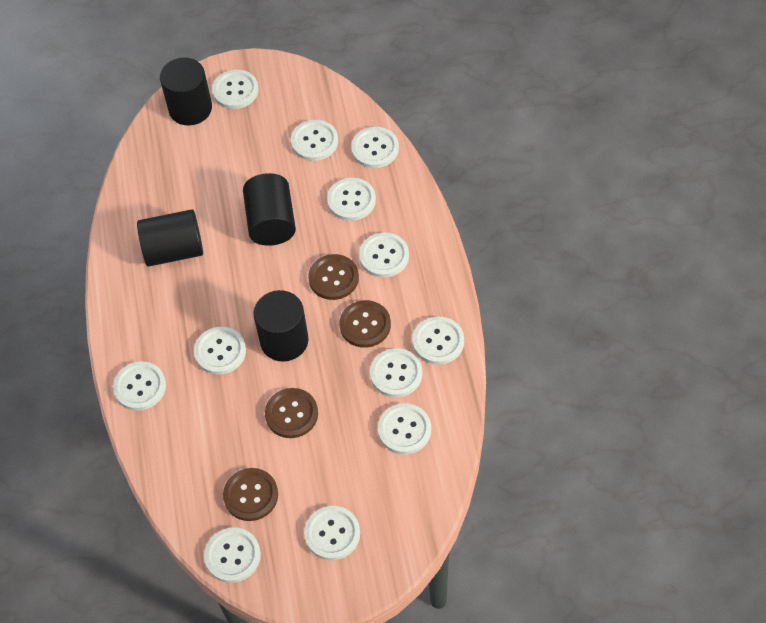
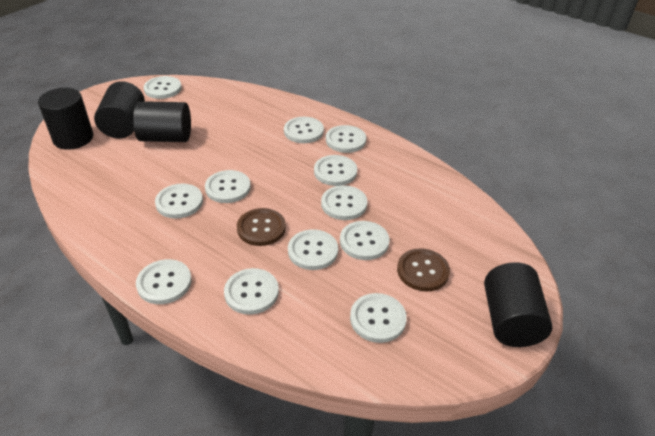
brown button: 4 -> 2

